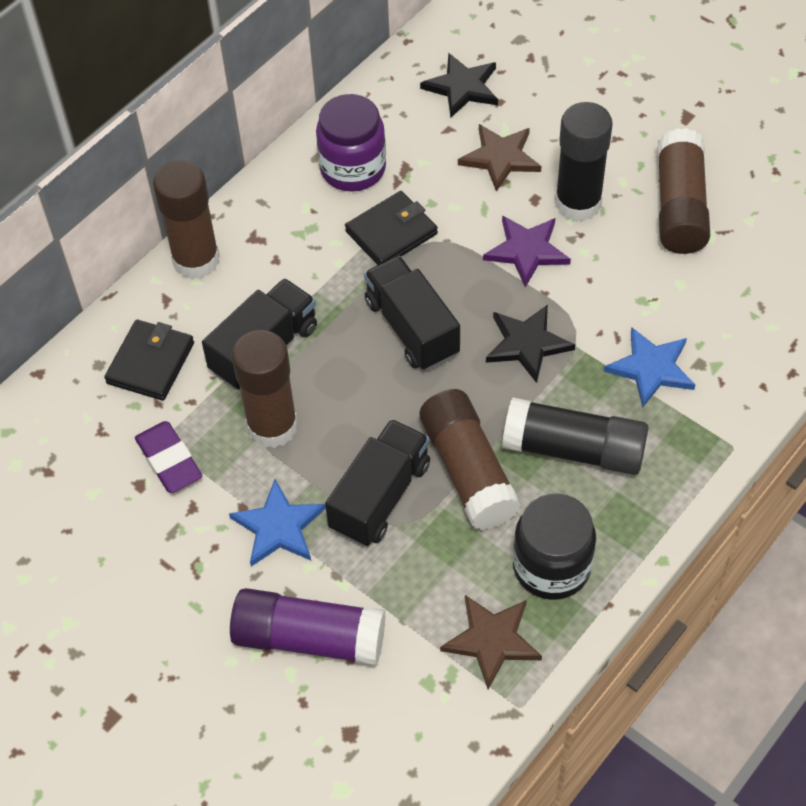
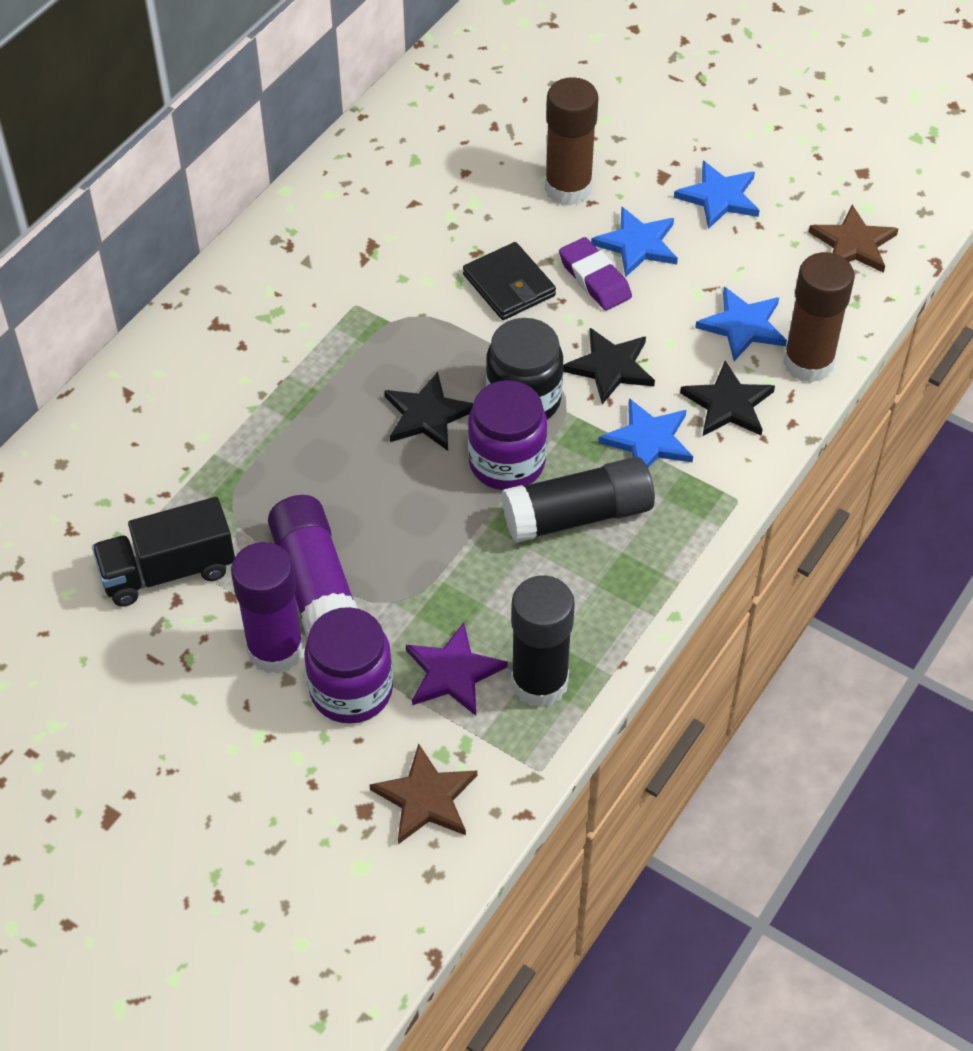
black star: 2 -> 3
black truck: 3 -> 1
black wallet: 2 -> 1
blue star: 2 -> 4
brown glue stick: 4 -> 2
purple glue stick: 1 -> 2
purple jar: 1 -> 2

